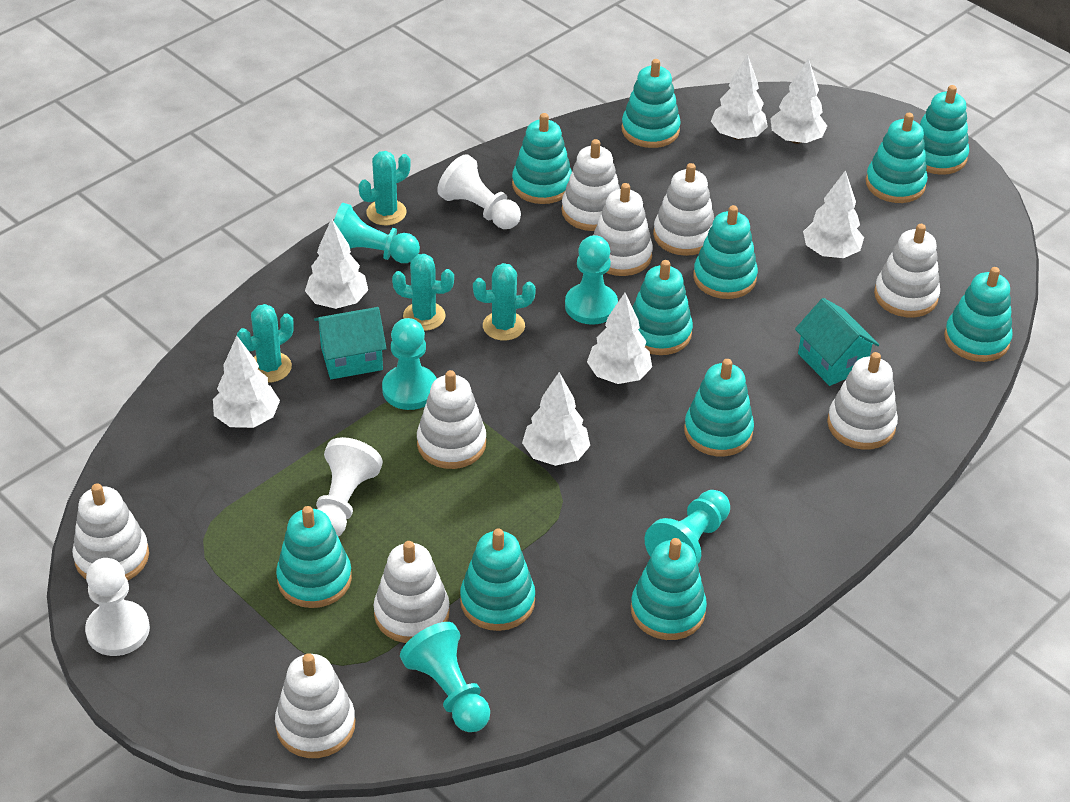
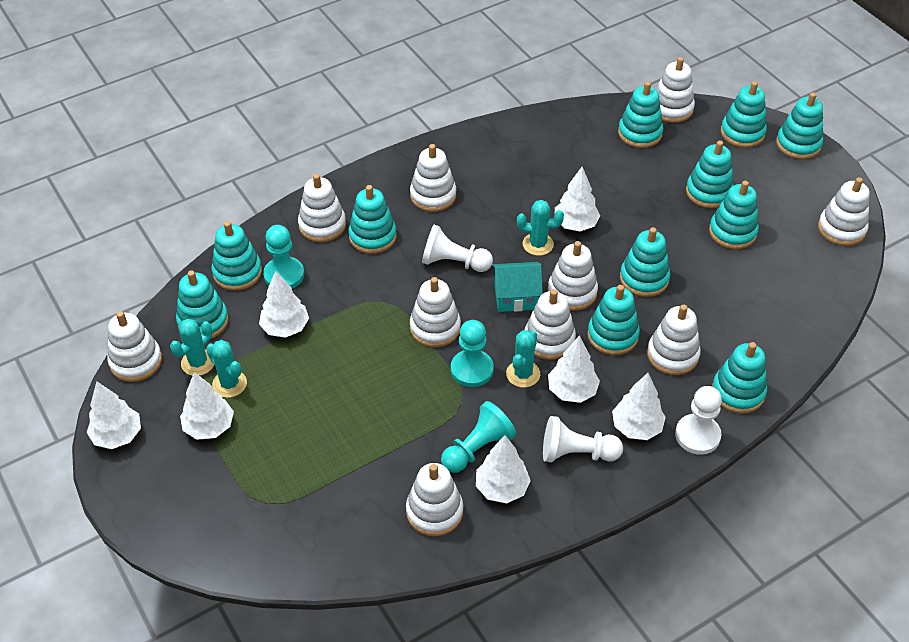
turquoise house: 2 -> 1
turquoise pawn: 5 -> 3
white stacking toy: 9 -> 10

